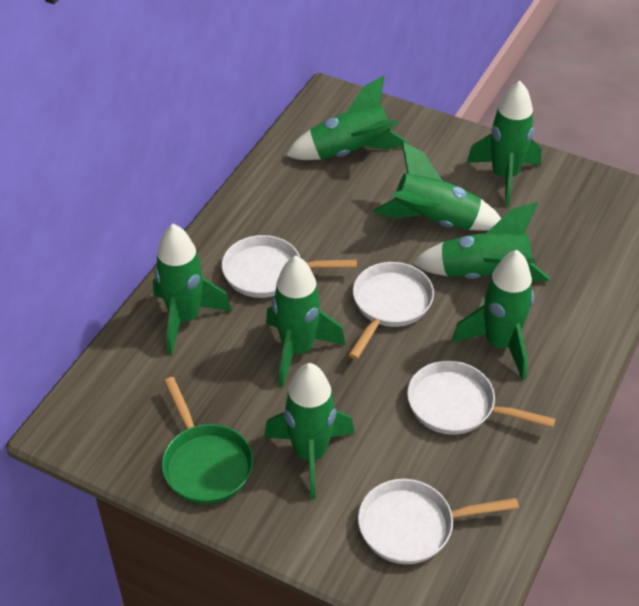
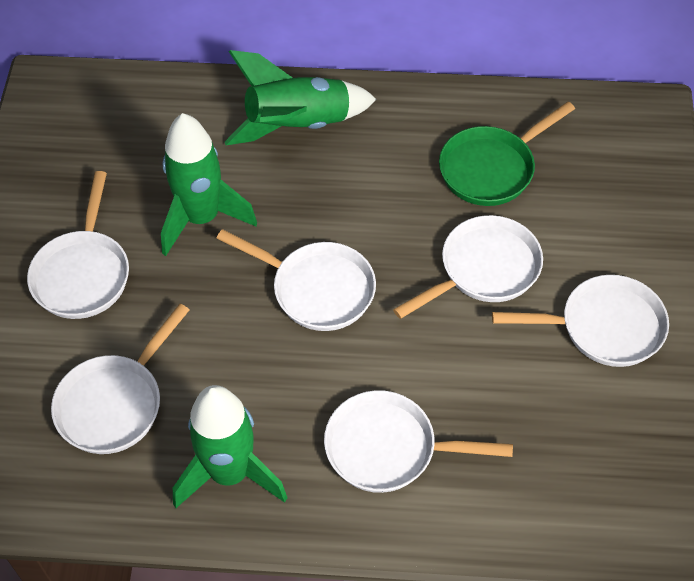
green rocket: 8 -> 3
white pan: 4 -> 6

